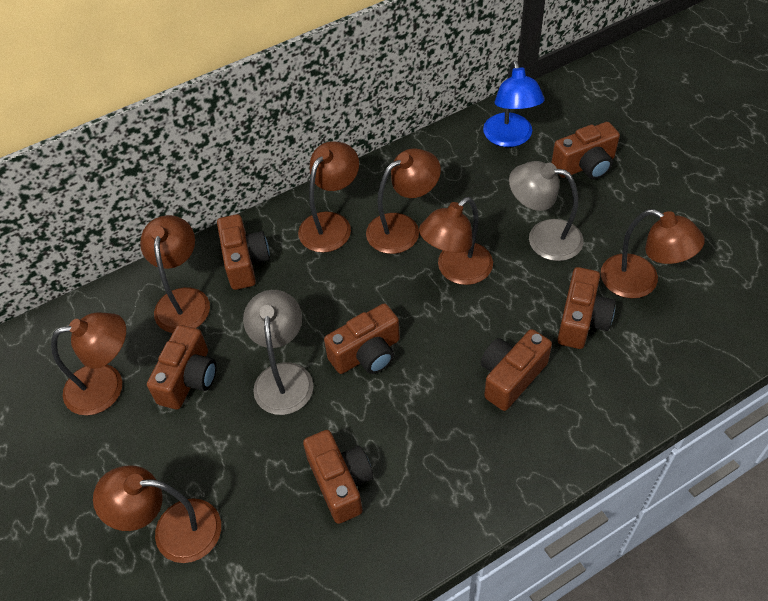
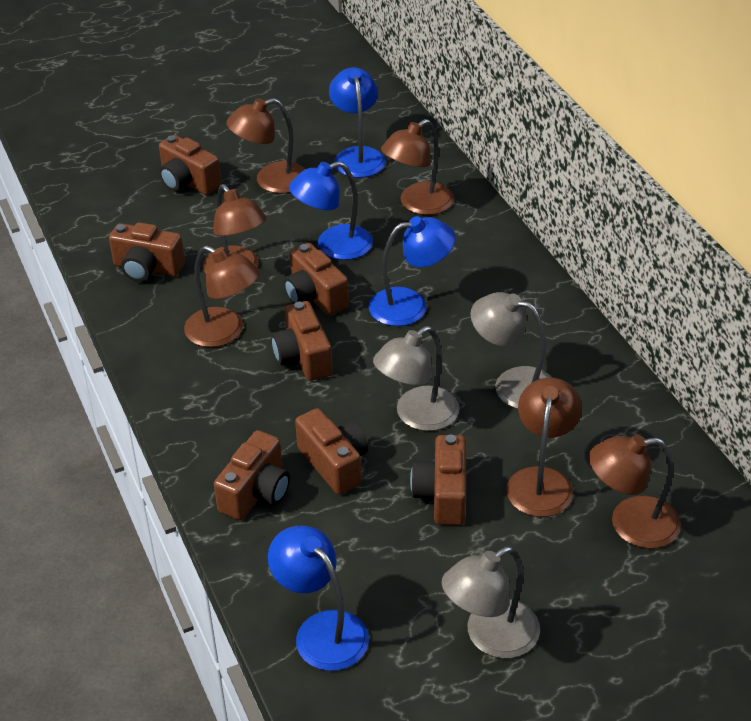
blue lamp: 1 -> 4
brown lamp: 7 -> 6
grey lamp: 2 -> 3

